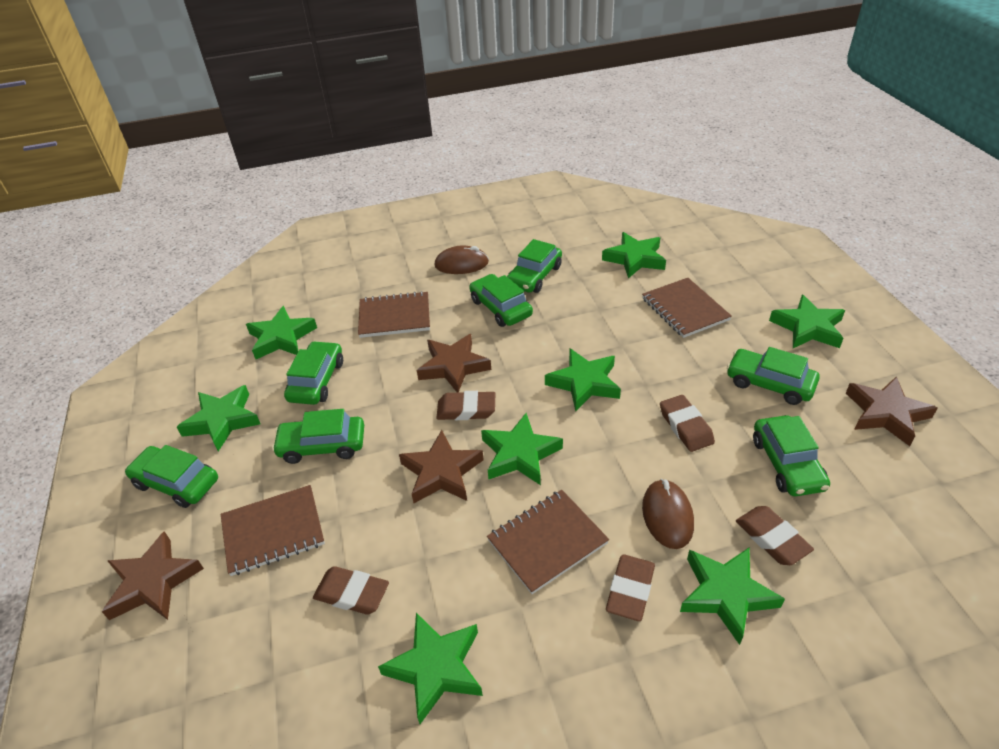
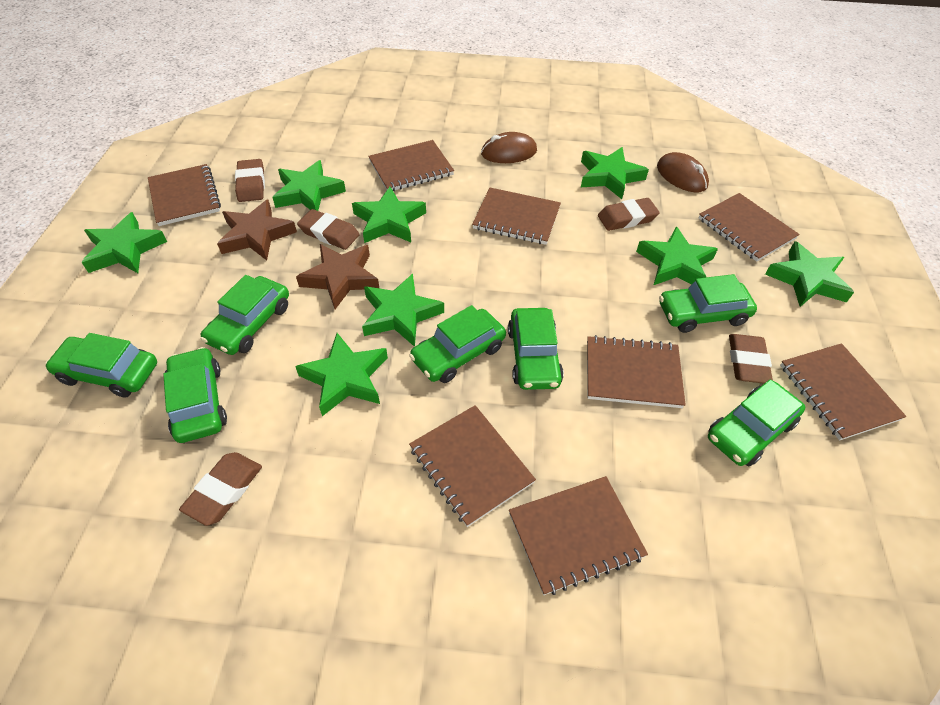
brown notebook: 4 -> 8
brown star: 4 -> 2

